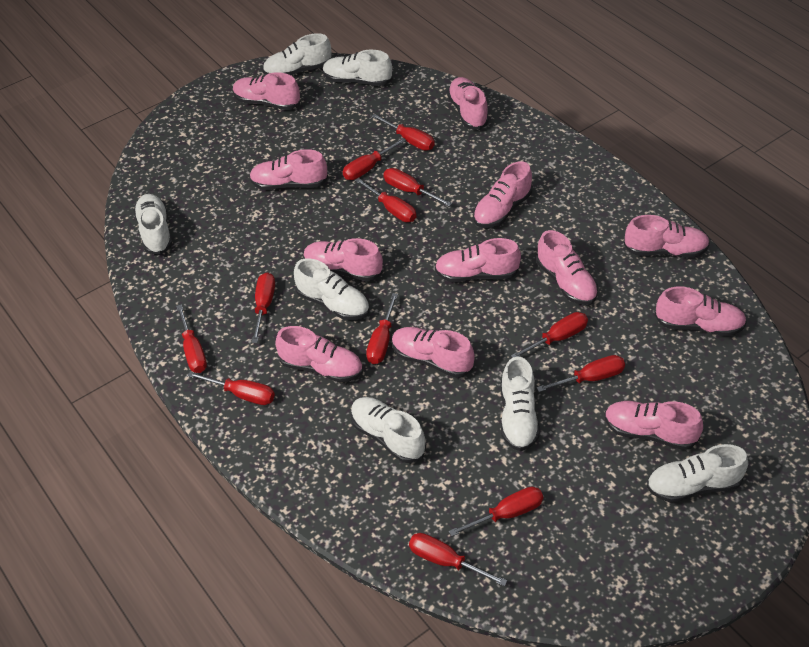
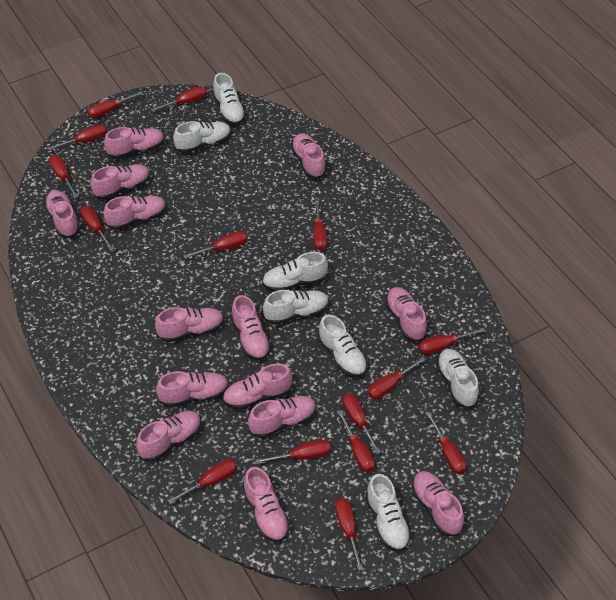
pink shoe: 12 -> 14
red screwdriver: 12 -> 15

